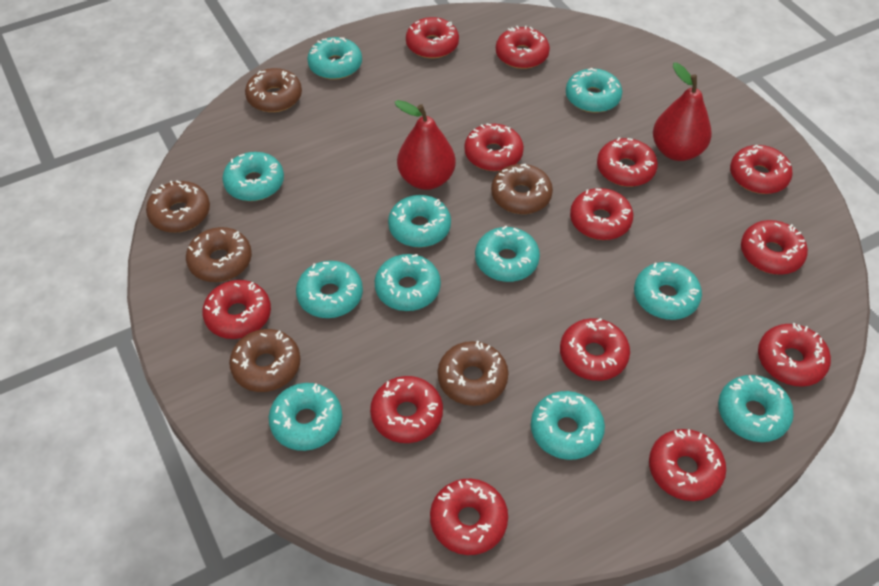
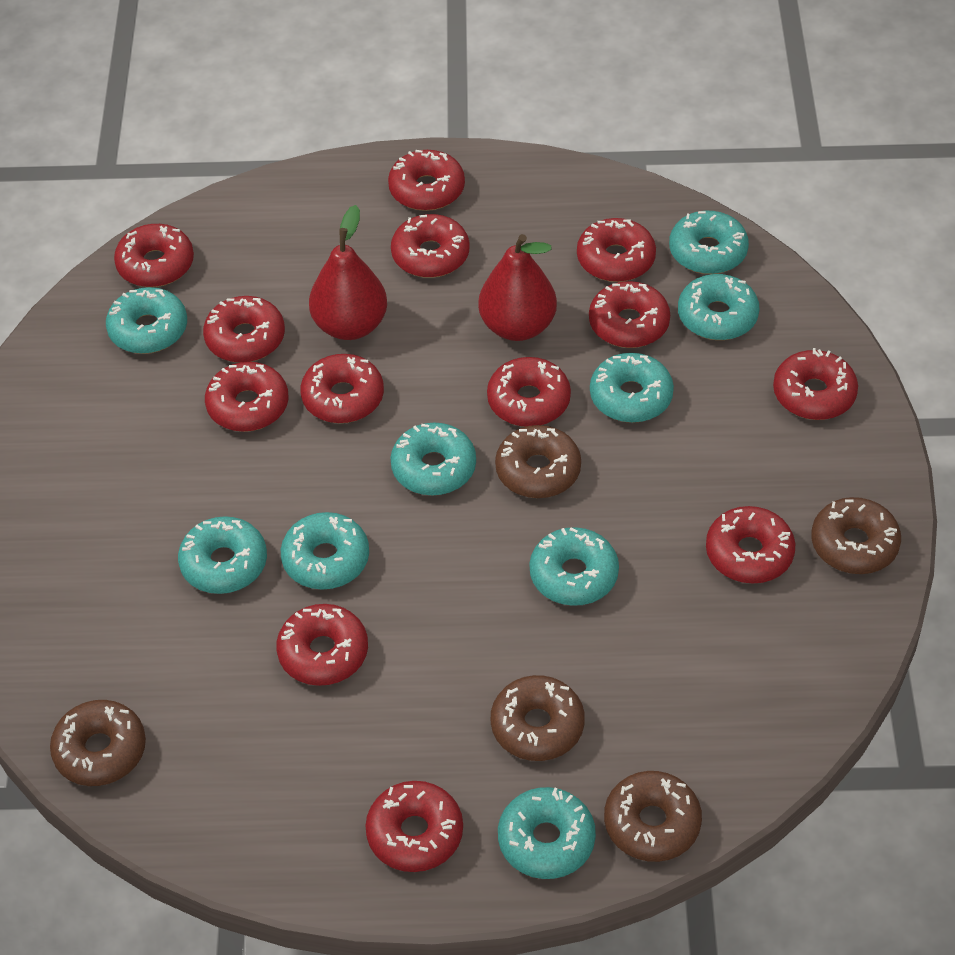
brown donut: 6 -> 5
turquoise donut: 11 -> 9

